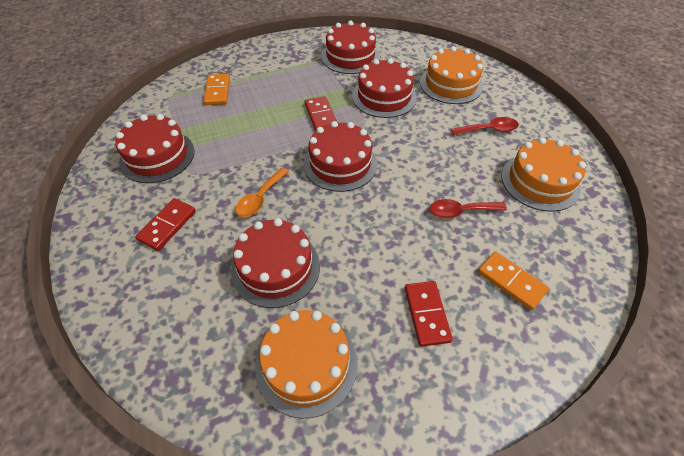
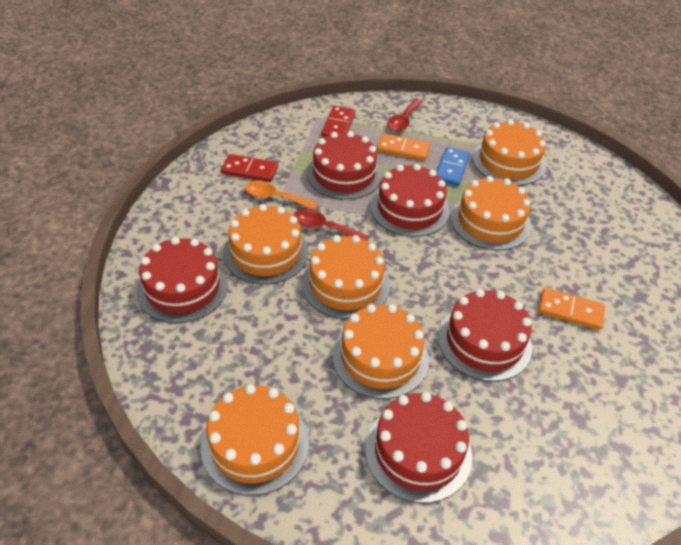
blue domino: 0 -> 1
orange cake: 3 -> 6
red domino: 3 -> 2

